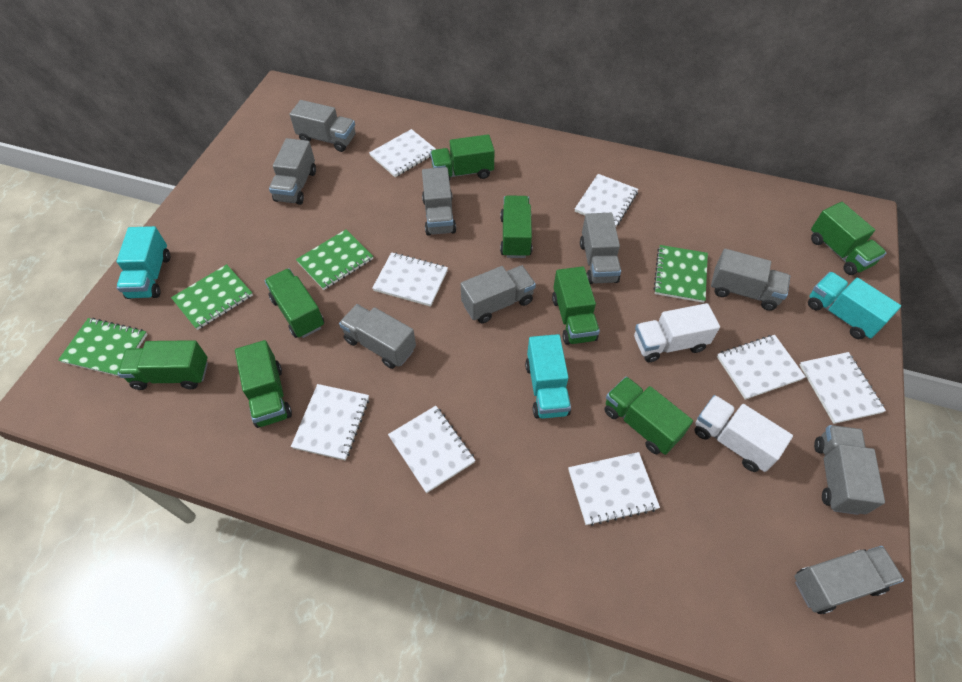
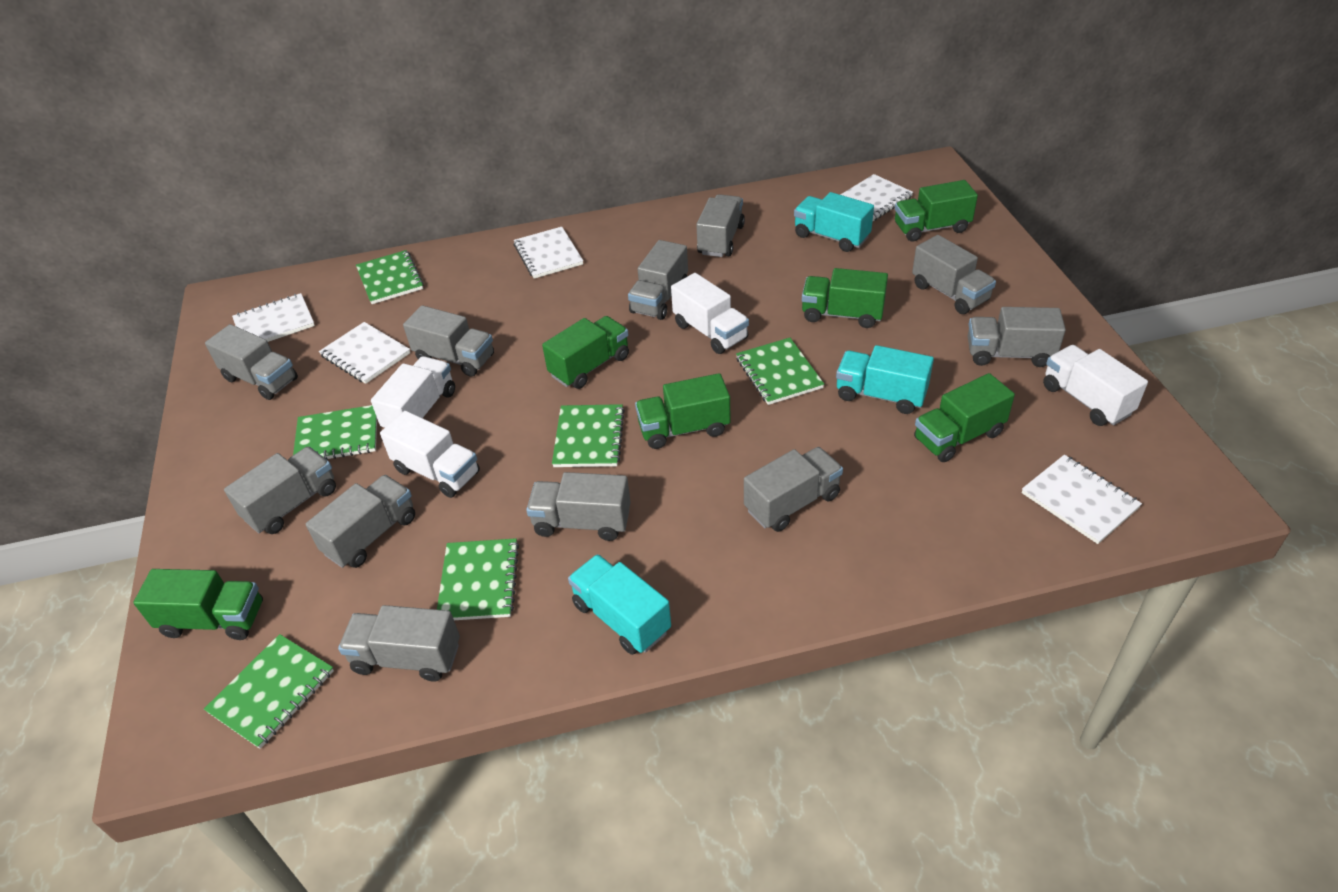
green notebook: 4 -> 6
green truck: 8 -> 6
grey truck: 9 -> 11
white notebook: 8 -> 5
white truck: 2 -> 4

